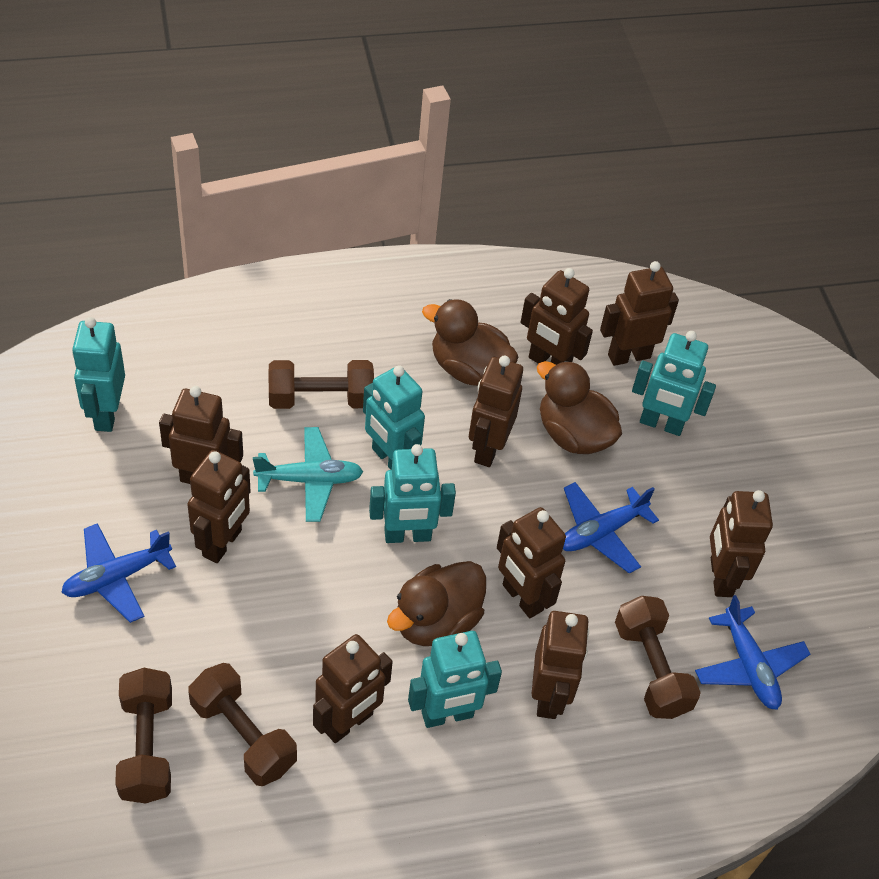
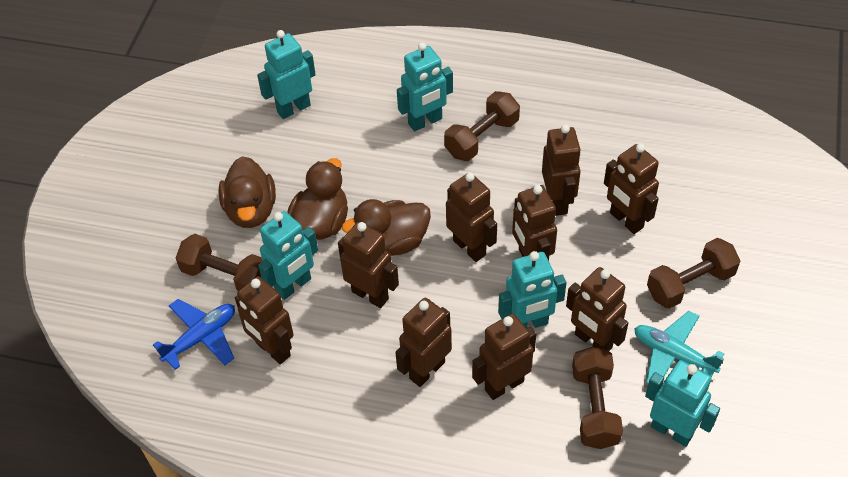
blue plane: 3 -> 1

